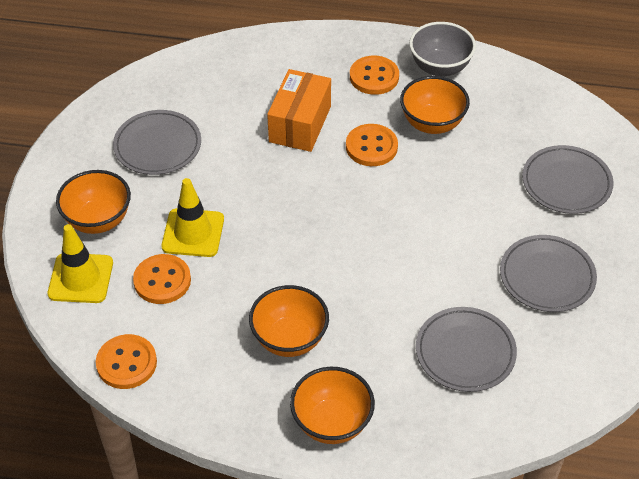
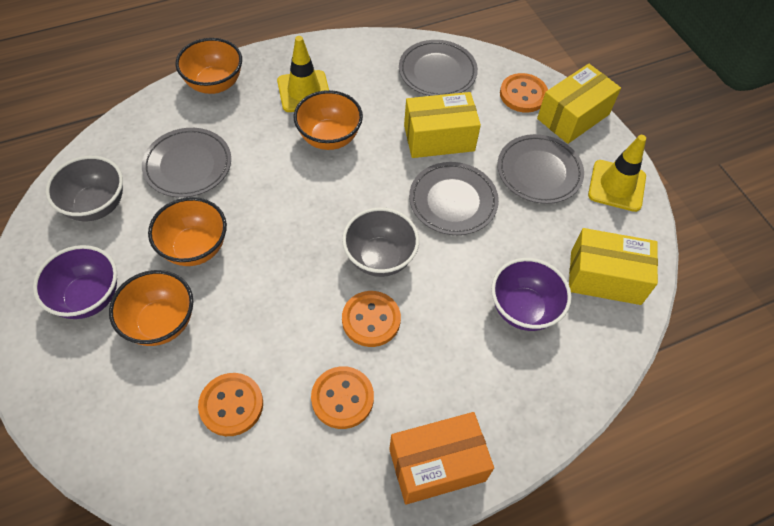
grey bowl: 1 -> 2
purple bowl: 0 -> 2
yellow box: 0 -> 3

